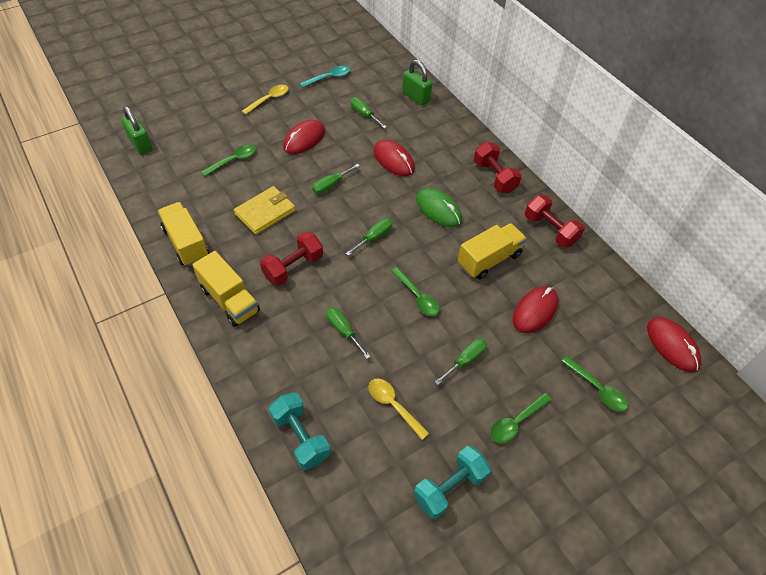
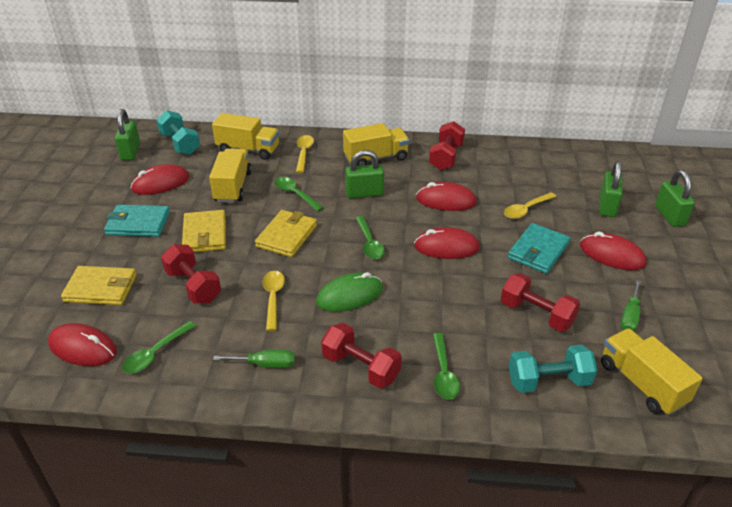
green padlock: 2 -> 4
green screwdriver: 5 -> 2
red dumbbell: 3 -> 4
red mouse: 4 -> 5
turquoise spoon: 1 -> 0
turquoise wallet: 0 -> 2
yellow spoon: 2 -> 3
yellow truck: 3 -> 4
yellow wallet: 1 -> 3

